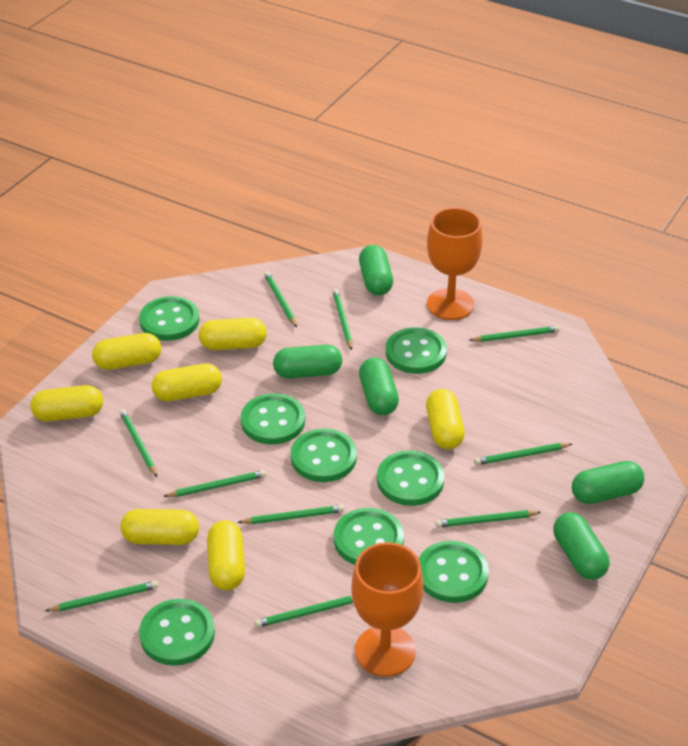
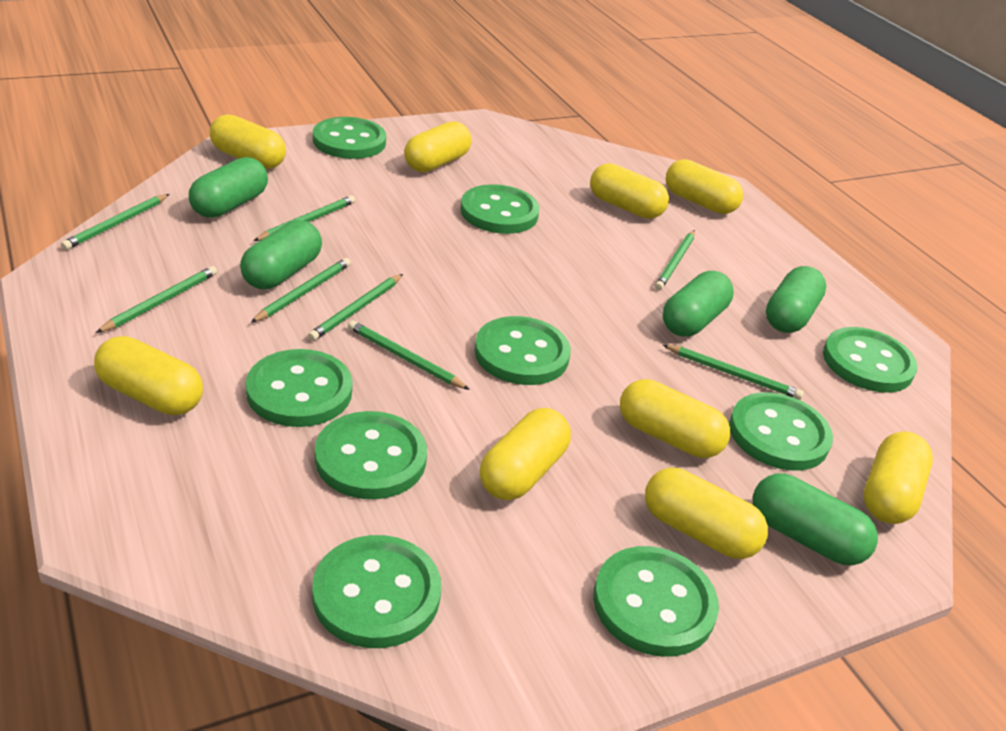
green button: 8 -> 9
green pencil: 10 -> 8
orange goblet: 2 -> 0
yellow capsule: 7 -> 9

